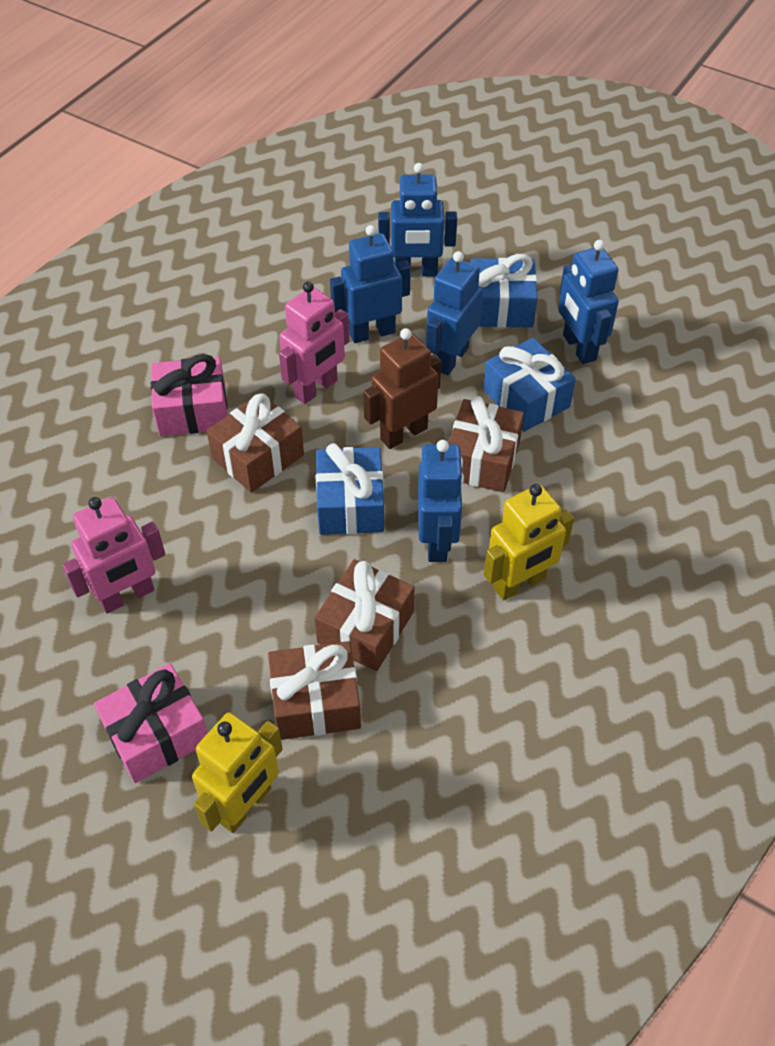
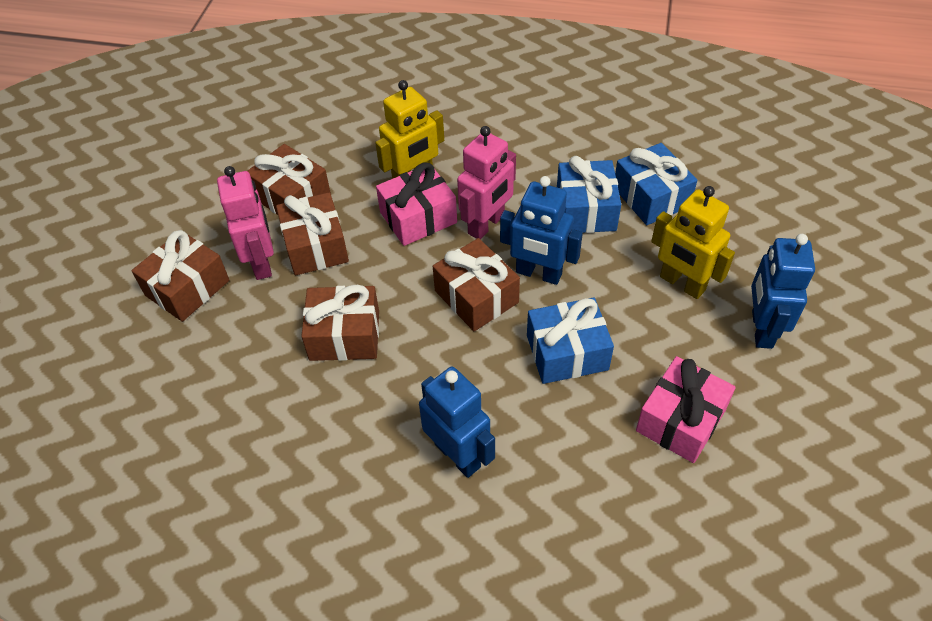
blue robot: 5 -> 3
brown gift: 4 -> 5
brown robot: 1 -> 0

